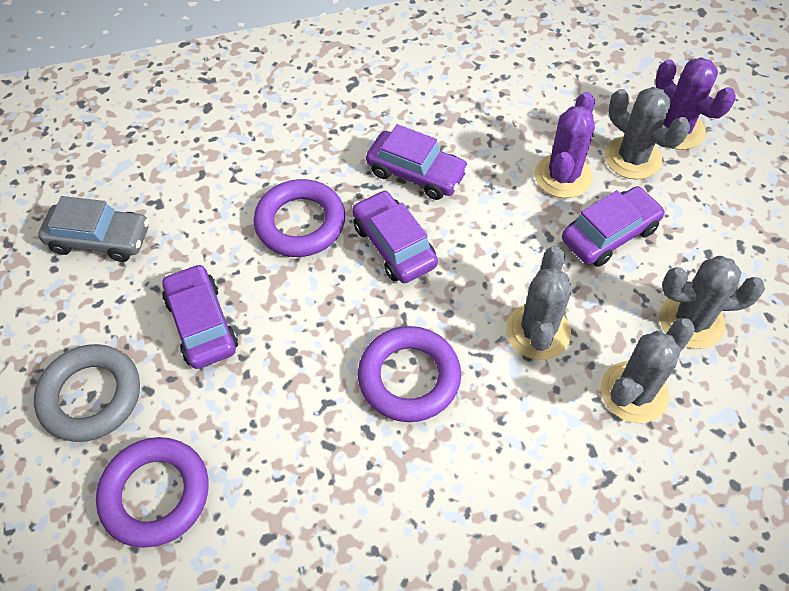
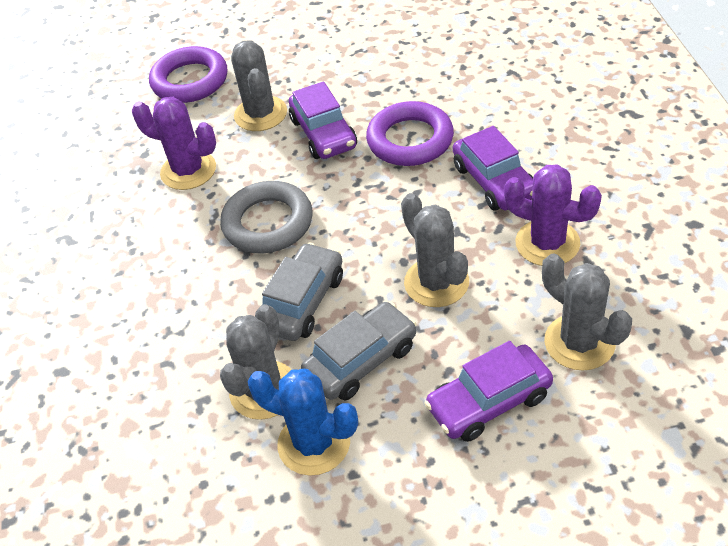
blue cactus: 0 -> 1
grey car: 1 -> 2
purple car: 4 -> 3
purple ring: 3 -> 2

